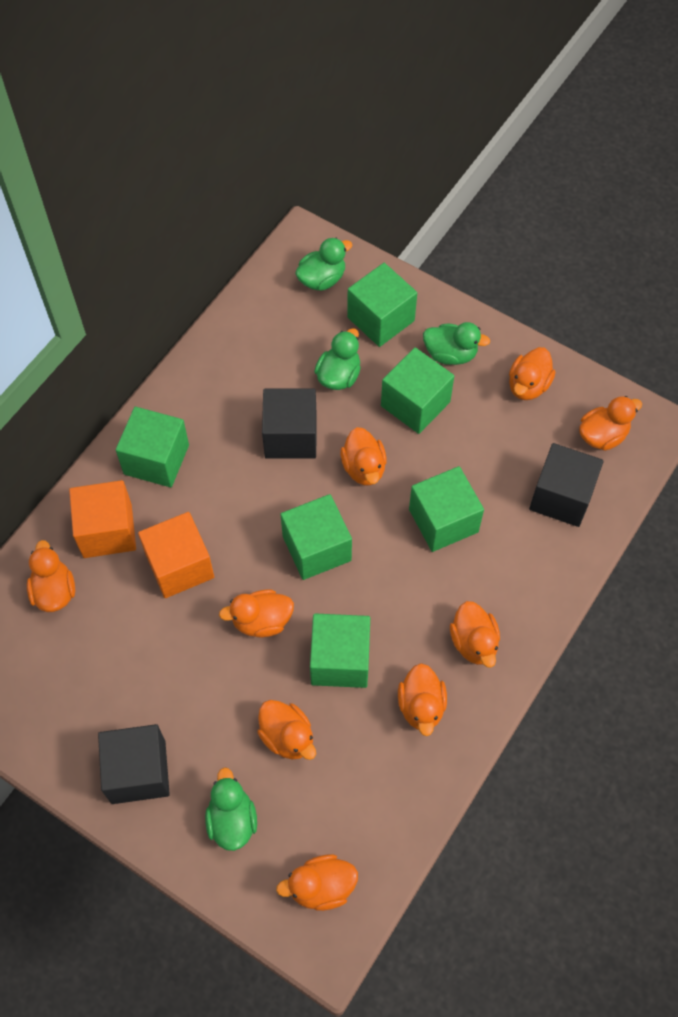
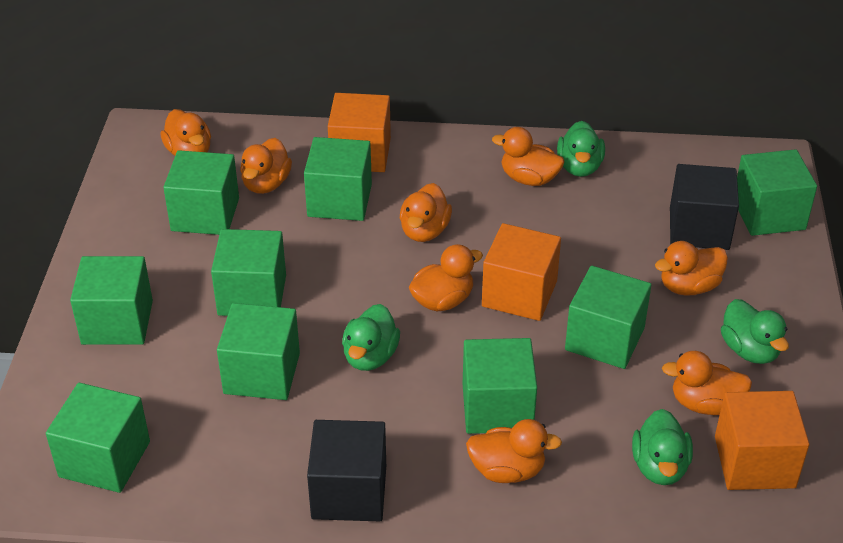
black cube: 3 -> 2
green cube: 6 -> 9
orange cube: 2 -> 3
orange duck: 9 -> 8

